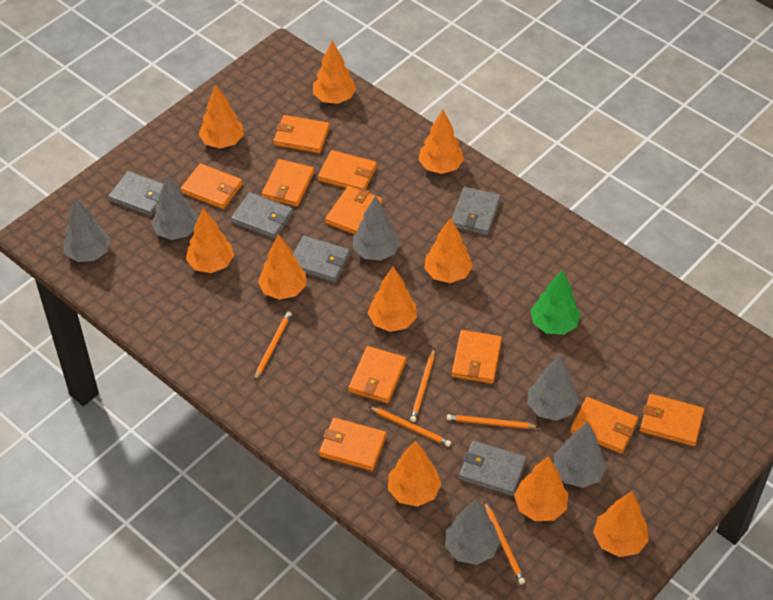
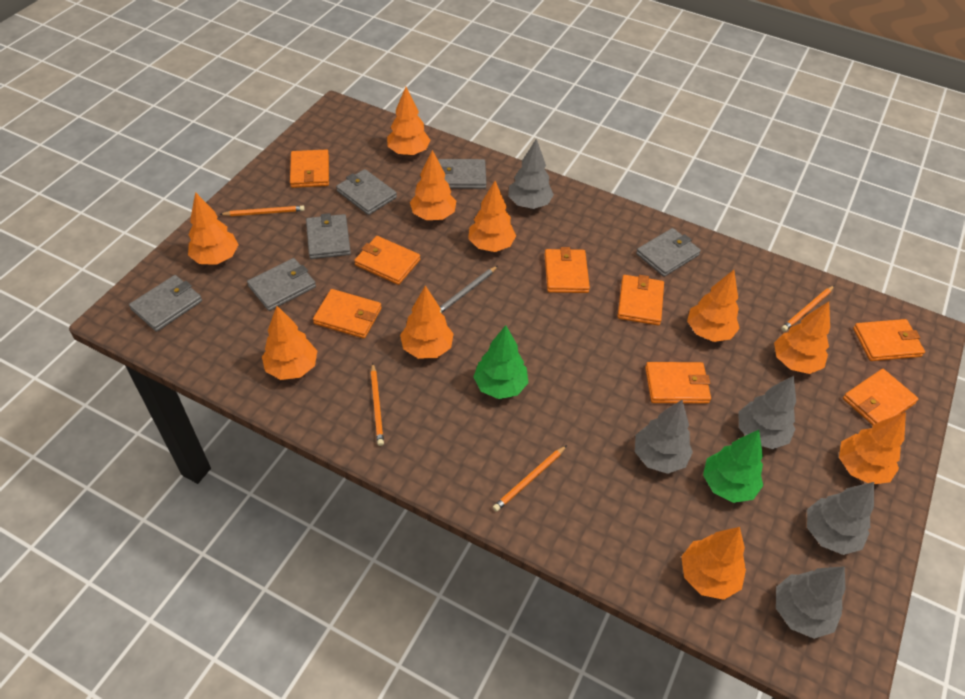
green tree: 1 -> 2
grey pencil: 0 -> 1
grey tree: 6 -> 5
grey wallet: 5 -> 6
orange pencil: 5 -> 4
orange wallet: 10 -> 8

